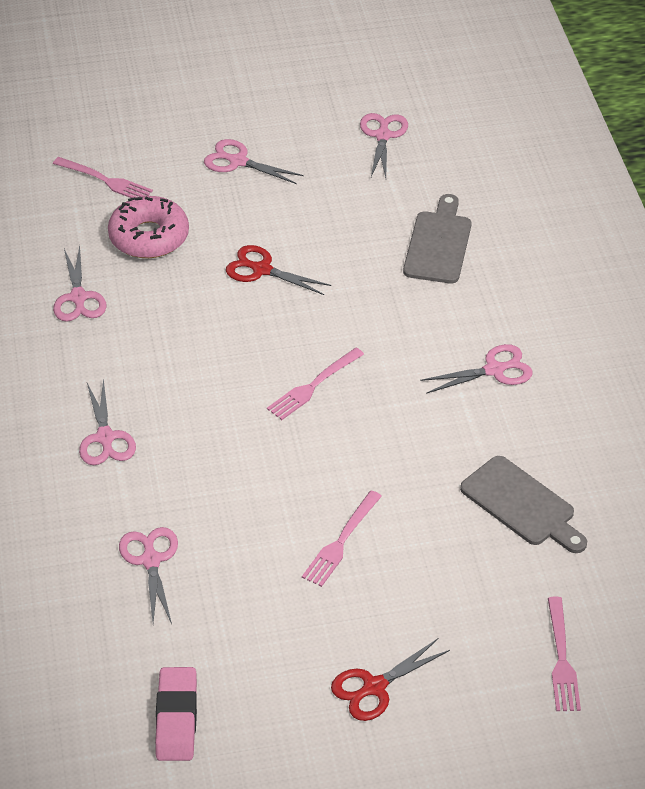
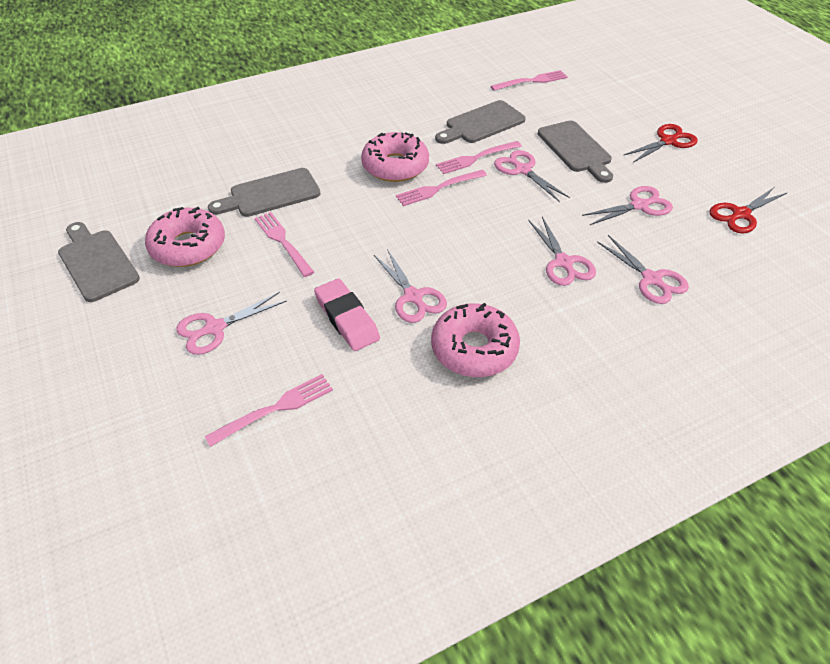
grey cutting board: 2 -> 4
pink donut: 1 -> 3
pink fork: 4 -> 5

